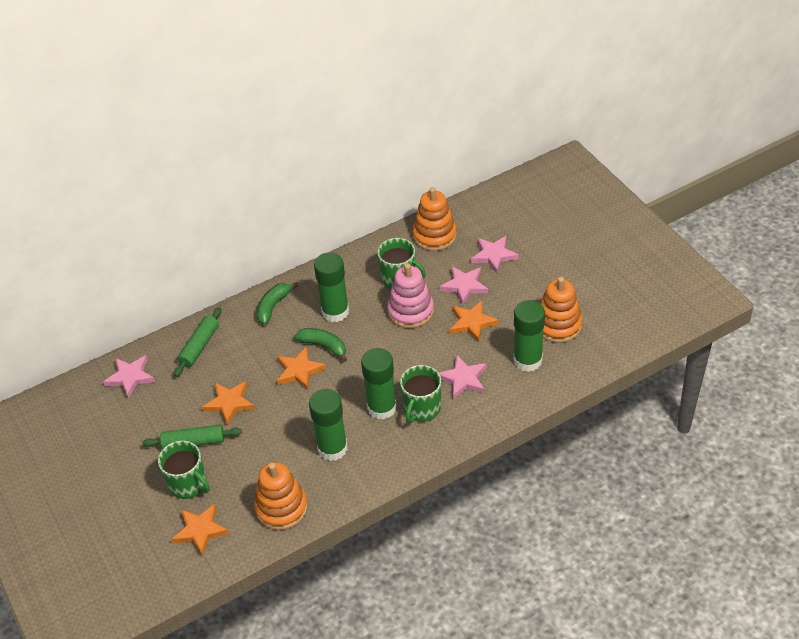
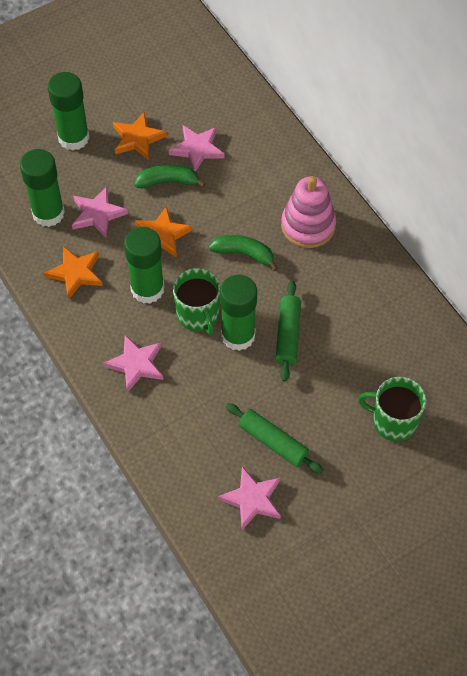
green mug: 3 -> 2
orange stacking toy: 3 -> 0
orange star: 4 -> 3

